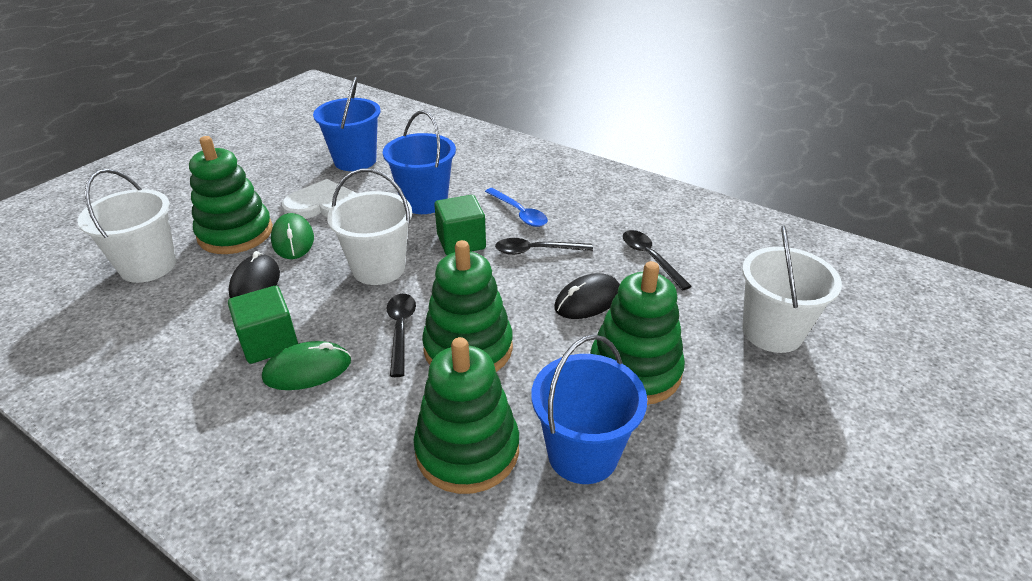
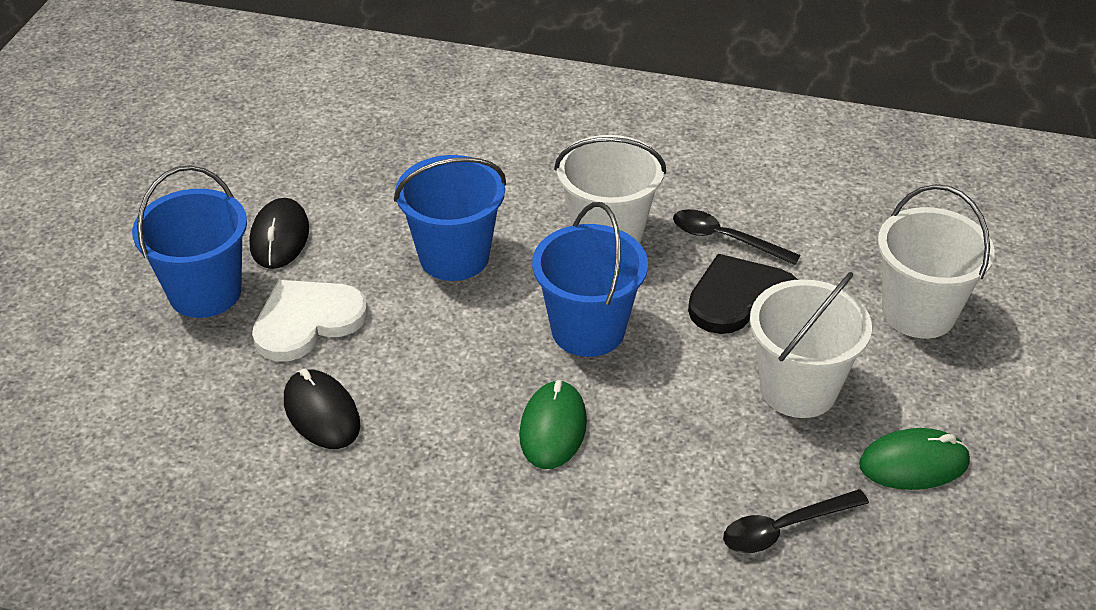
black heart: 0 -> 1
black spoon: 3 -> 2
blue spoon: 1 -> 0
green cube: 2 -> 0
green stacking toy: 4 -> 0

